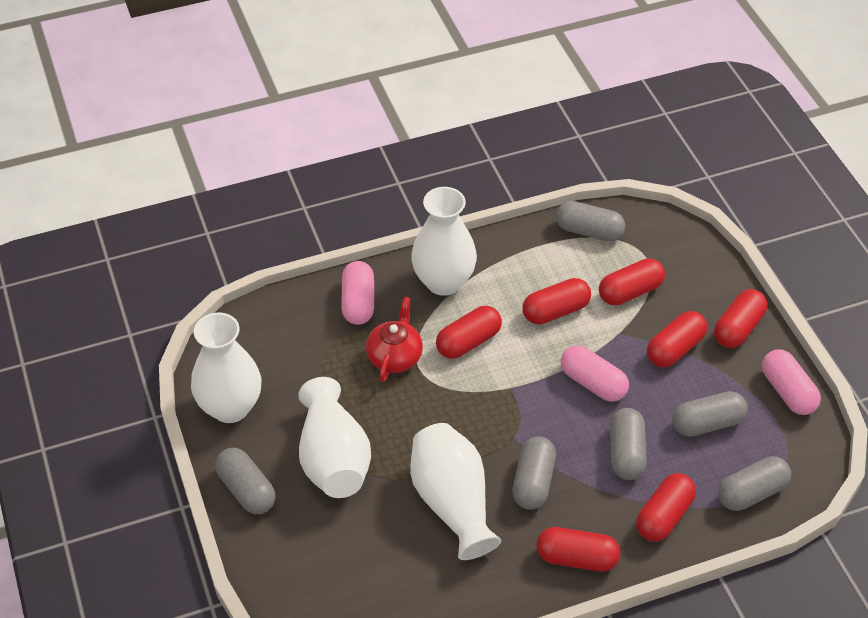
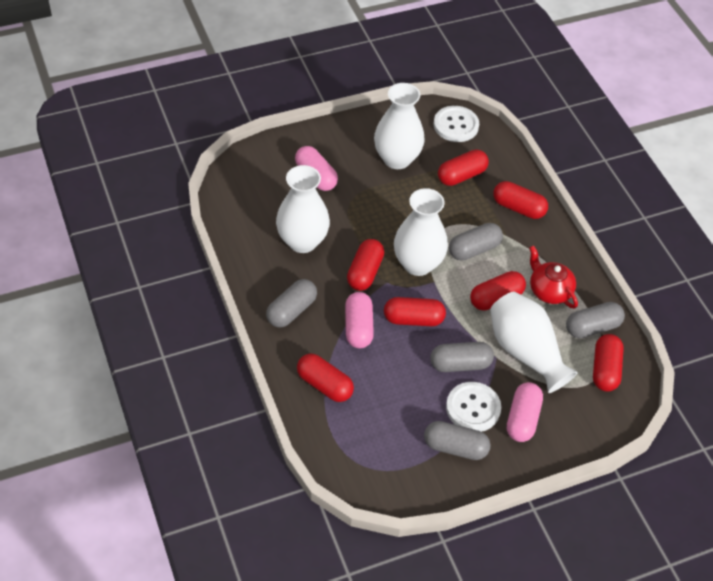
grey capsule: 6 -> 5
white button: 0 -> 2

